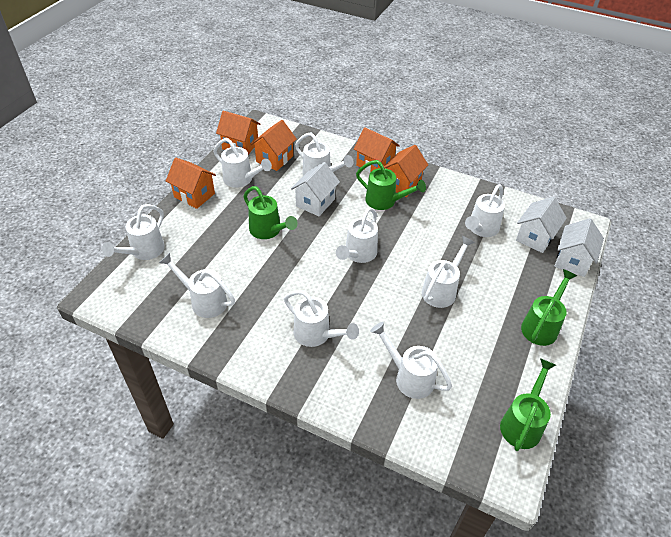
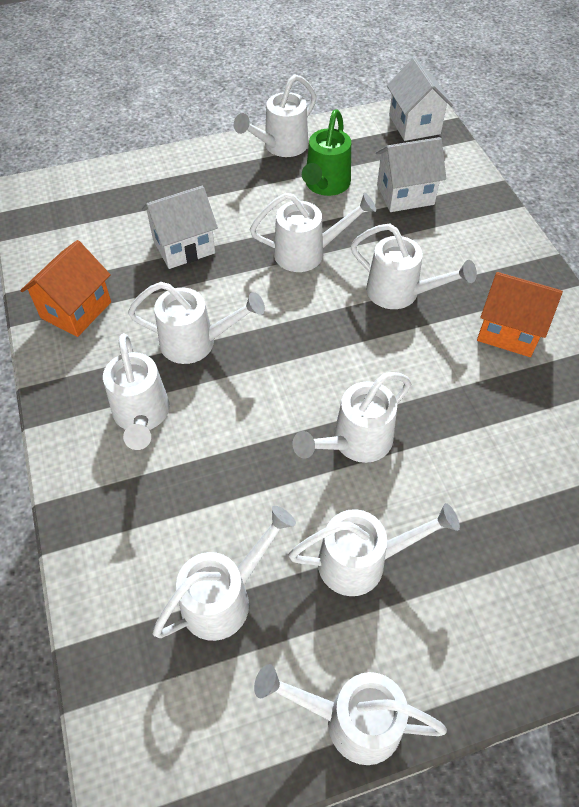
green watering can: 4 -> 1
orange house: 5 -> 2

